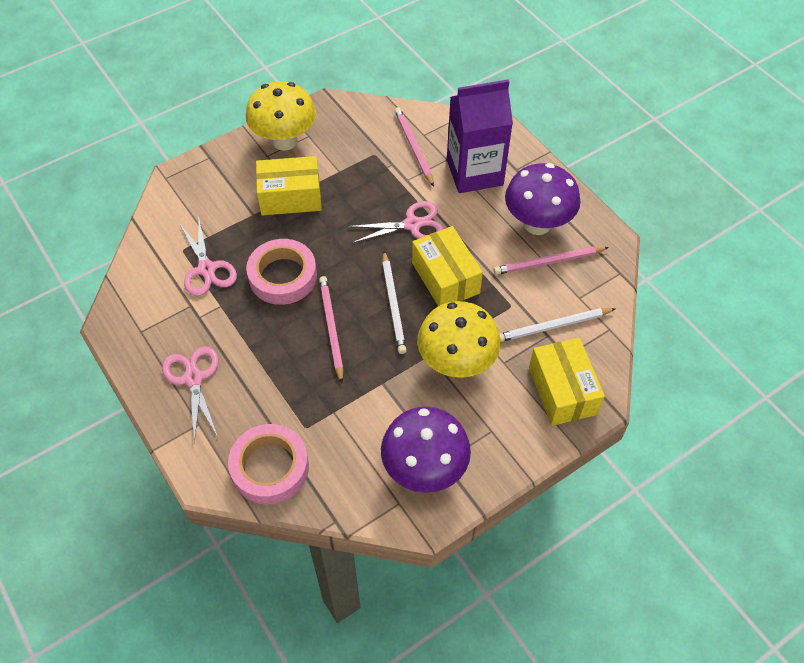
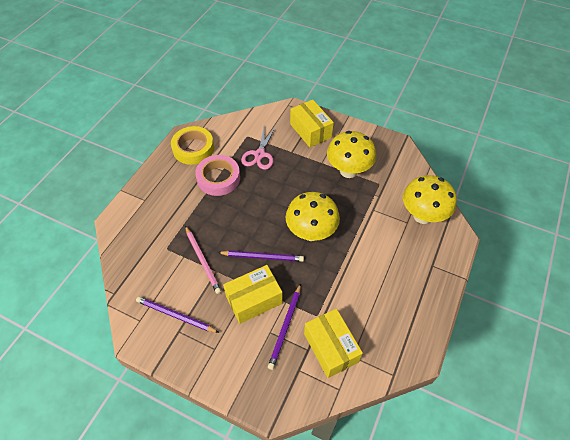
pink pencil: 3 -> 1
pink scissors: 3 -> 1
pink tape: 2 -> 1
purple carton: 1 -> 0
purple mushroom: 2 -> 0
purple pencil: 0 -> 3
white pencil: 2 -> 0
yellow mushroom: 2 -> 3
yellow tape: 0 -> 1

